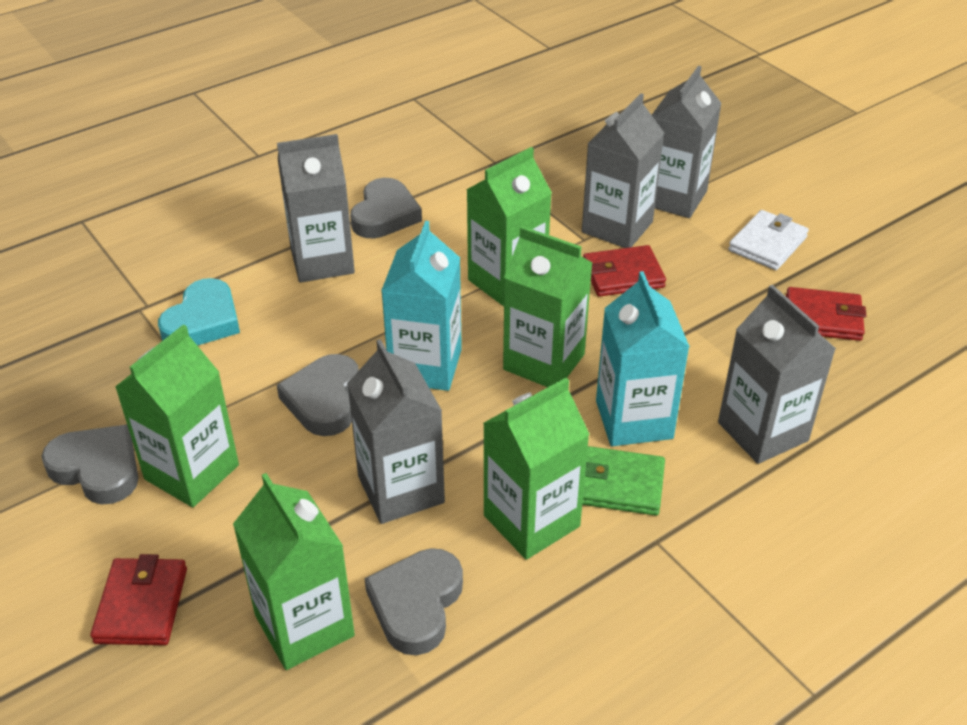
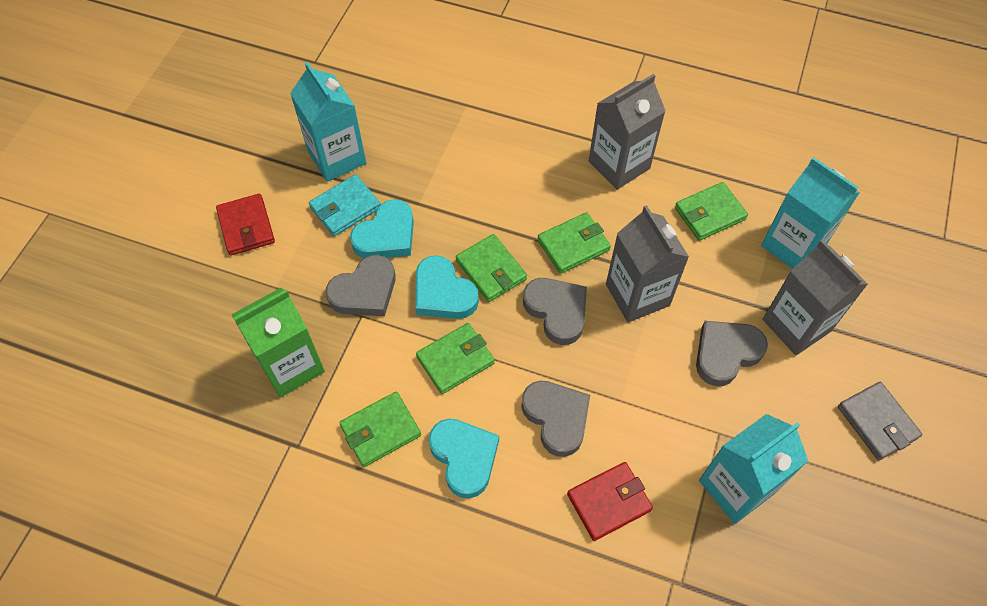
green carton: 5 -> 1
green wallet: 1 -> 5
grey carton: 5 -> 3
grey wallet: 0 -> 1
red wallet: 3 -> 2
turquoise carton: 2 -> 3
turquoise heart: 1 -> 3
turquoise wallet: 0 -> 1
white wallet: 1 -> 0

